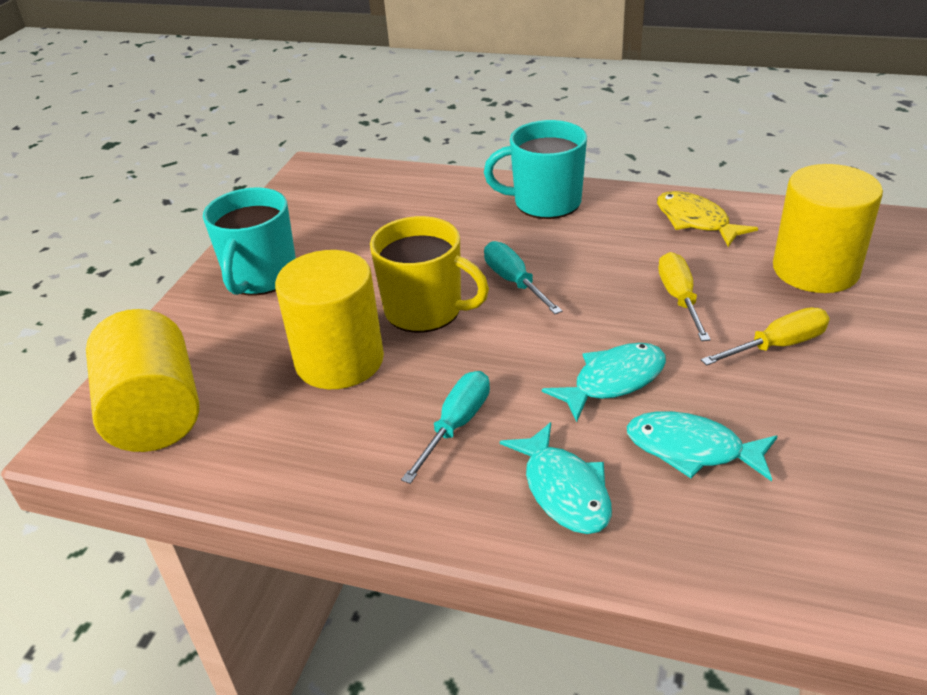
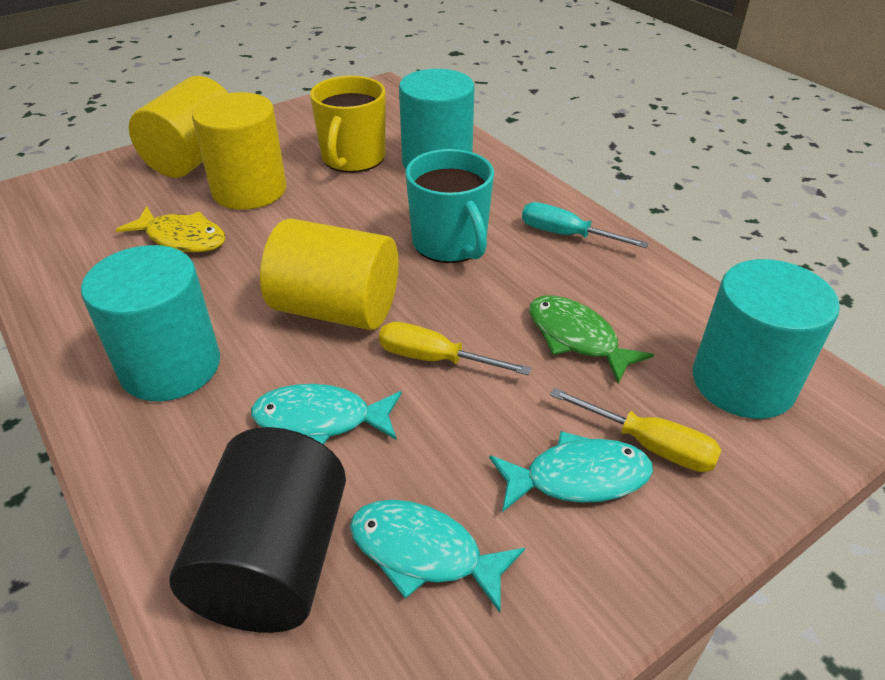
black cylinder: 0 -> 1
green fish: 0 -> 1
turquoise cylinder: 0 -> 3
turquoise mug: 2 -> 1
turquoise screwdriver: 2 -> 1

